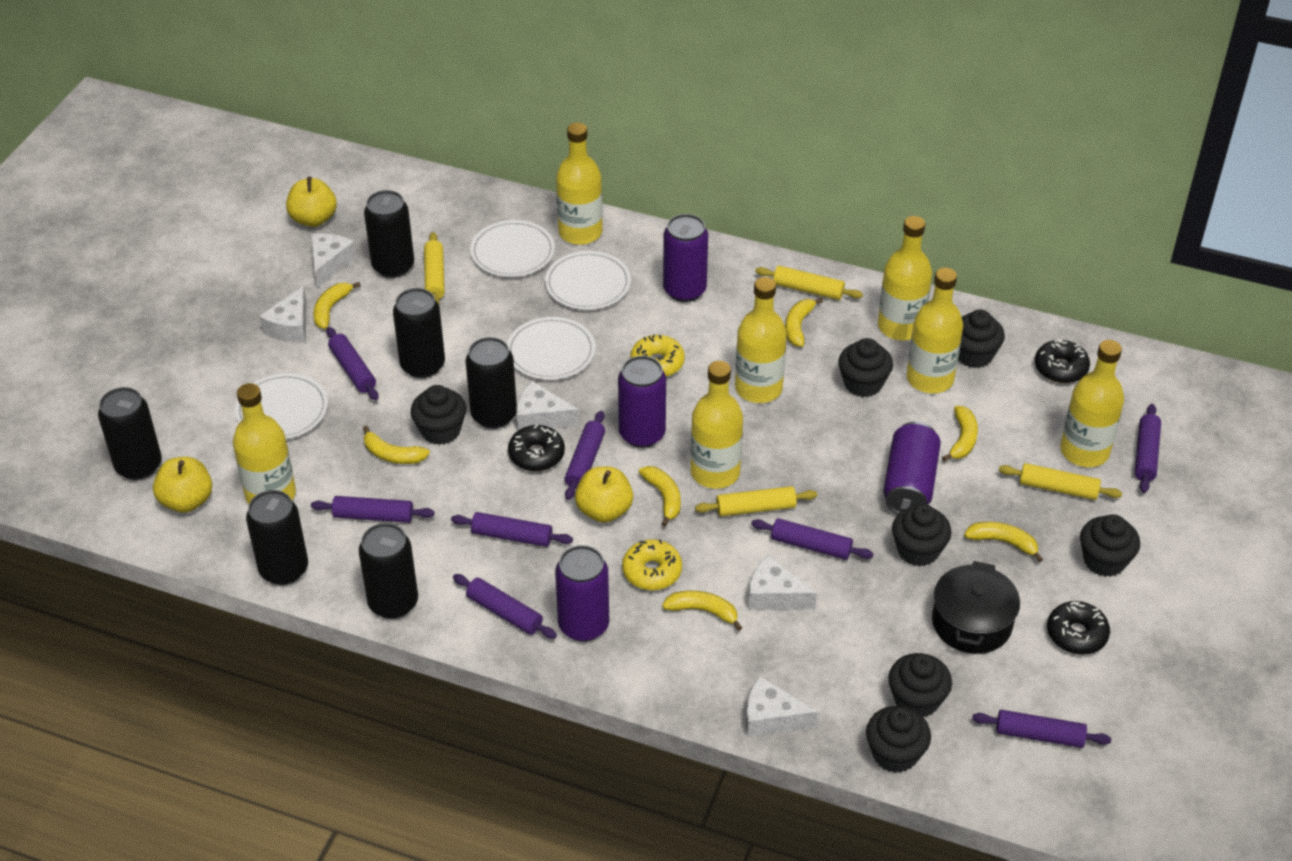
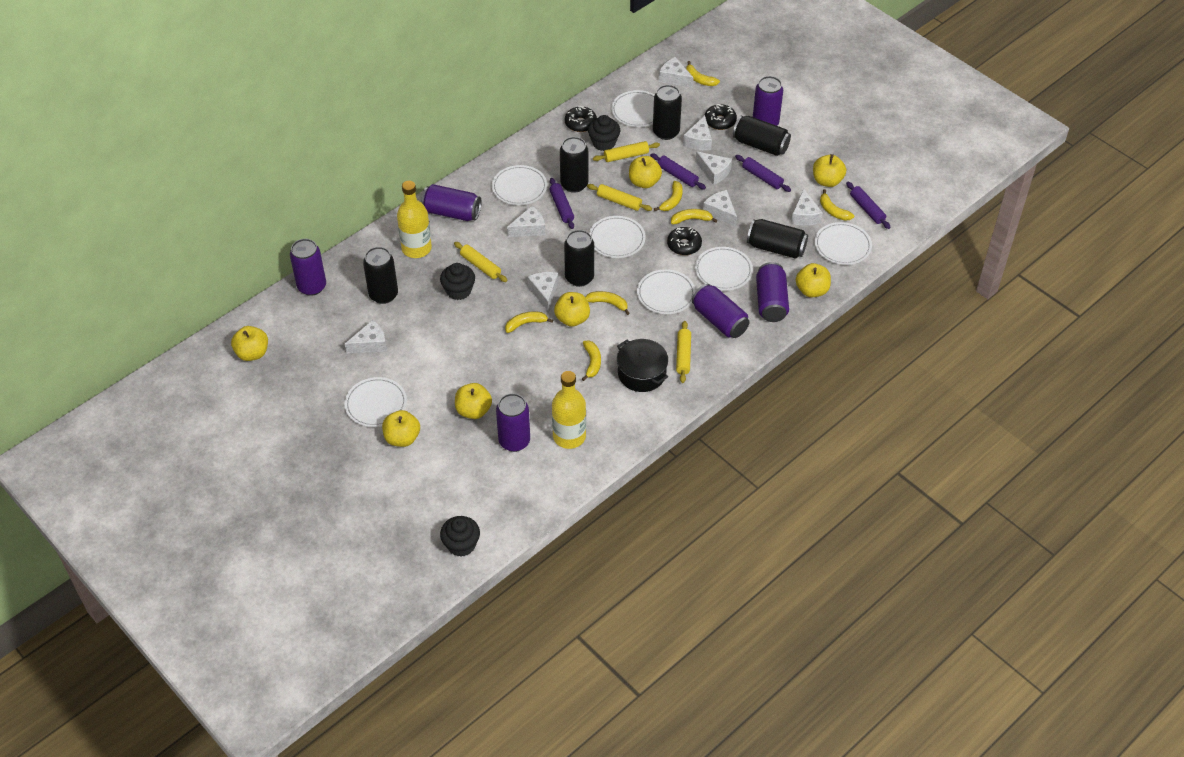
black cupcake: 7 -> 3
purple can: 4 -> 6
purple rolling pin: 8 -> 4
white cheese: 5 -> 8
white plate: 4 -> 7
yellow apple: 3 -> 7
yellow bottle: 7 -> 2
yellow donut: 2 -> 0

